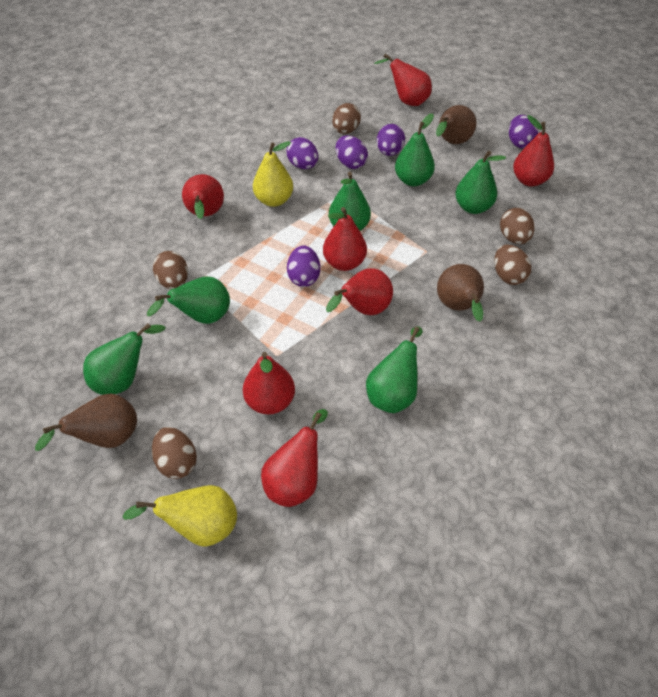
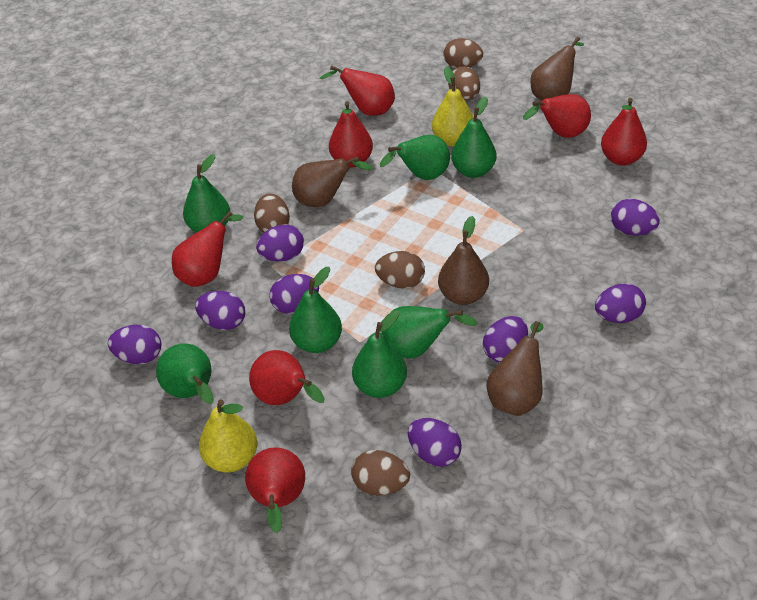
brown pear: 3 -> 4
green pear: 6 -> 7
purple egg: 5 -> 8

